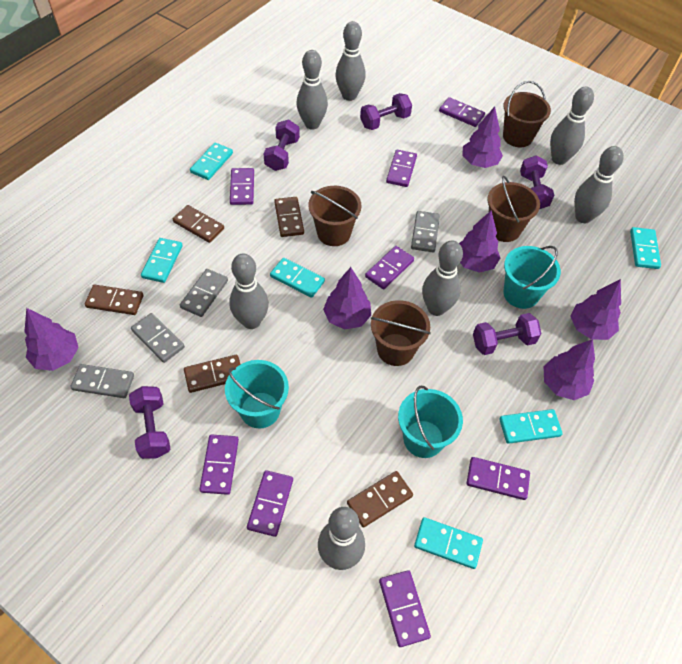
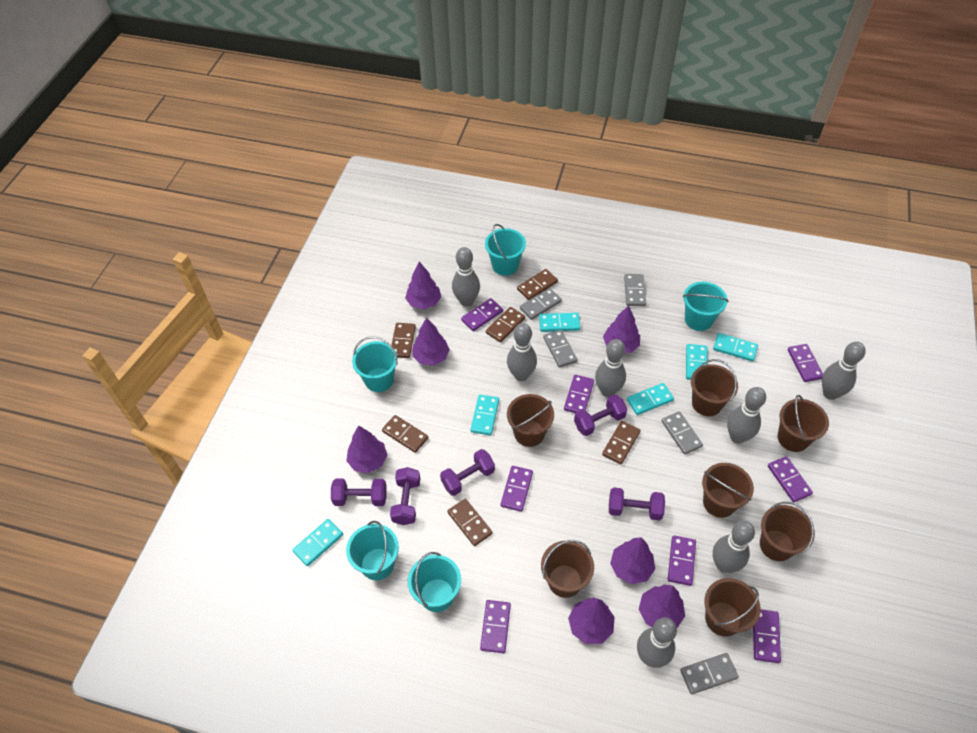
brown bucket: 4 -> 7
brown domino: 5 -> 6
grey domino: 4 -> 5
purple tree: 6 -> 7
turquoise bucket: 3 -> 5

